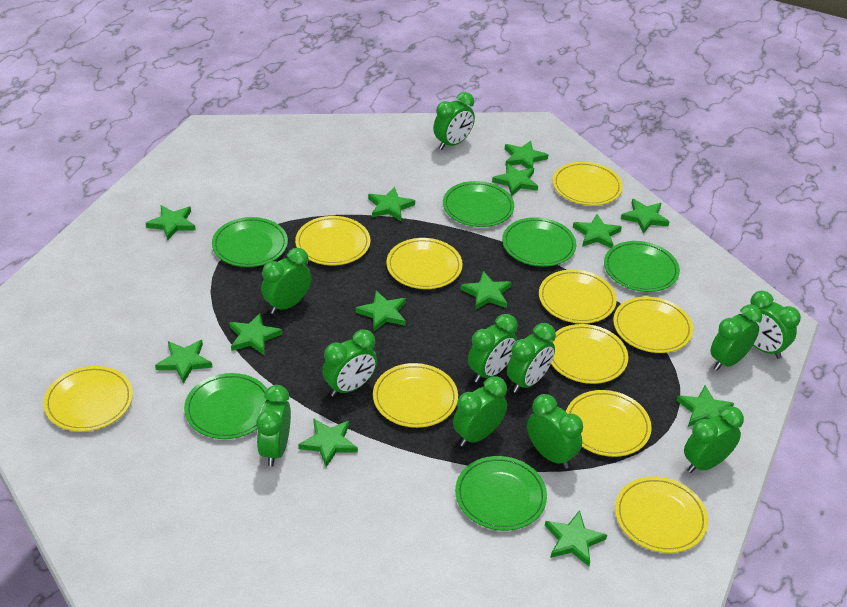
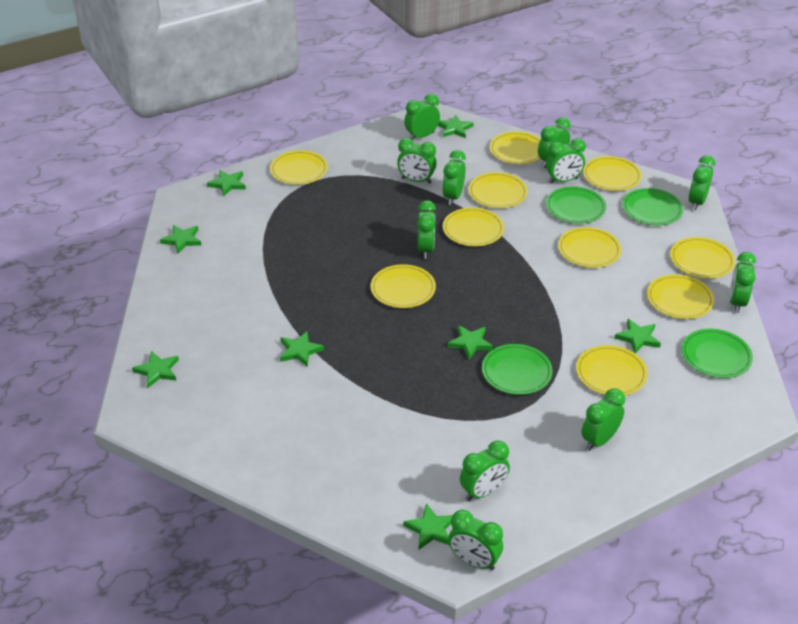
green plate: 6 -> 4
green star: 13 -> 8

